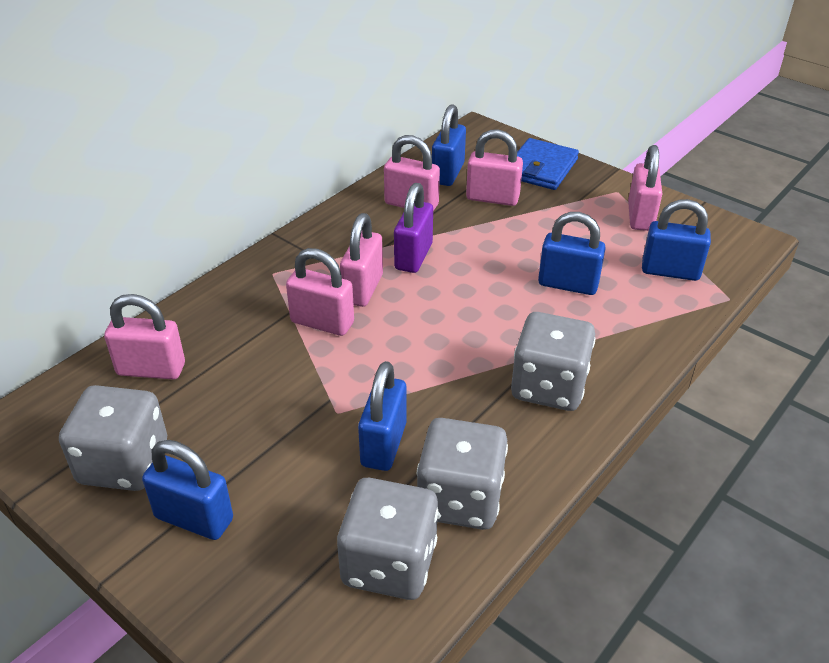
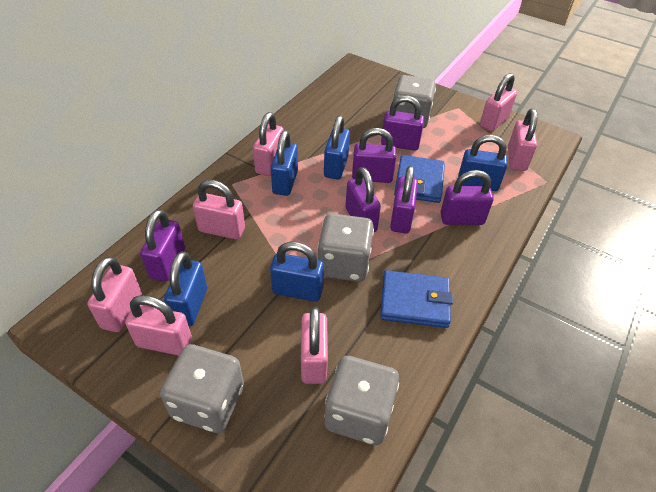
blue wallet: 1 -> 2
pink padlock: 6 -> 7
purple padlock: 1 -> 6

